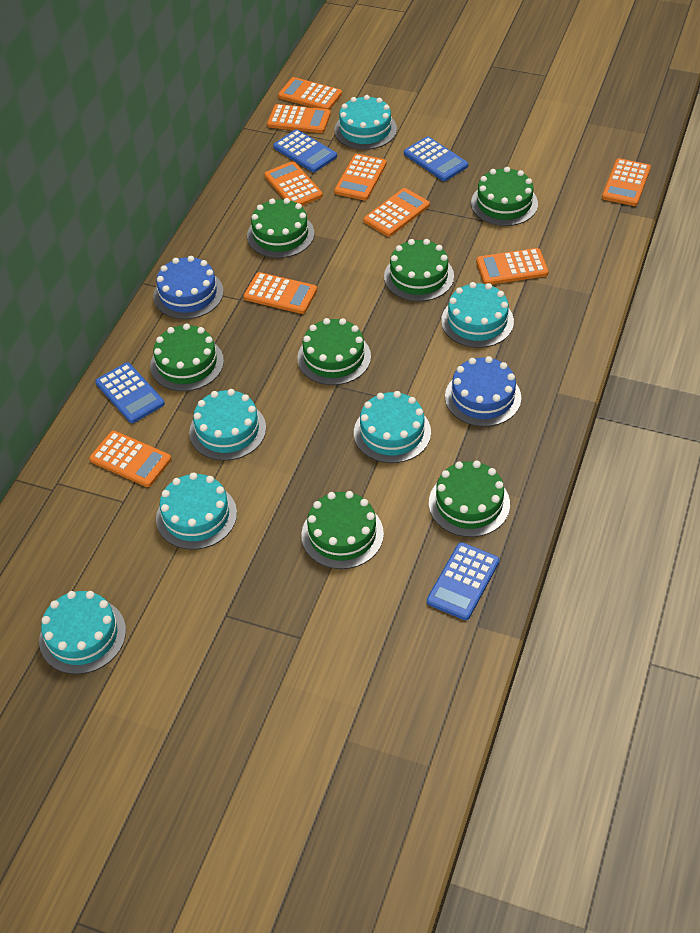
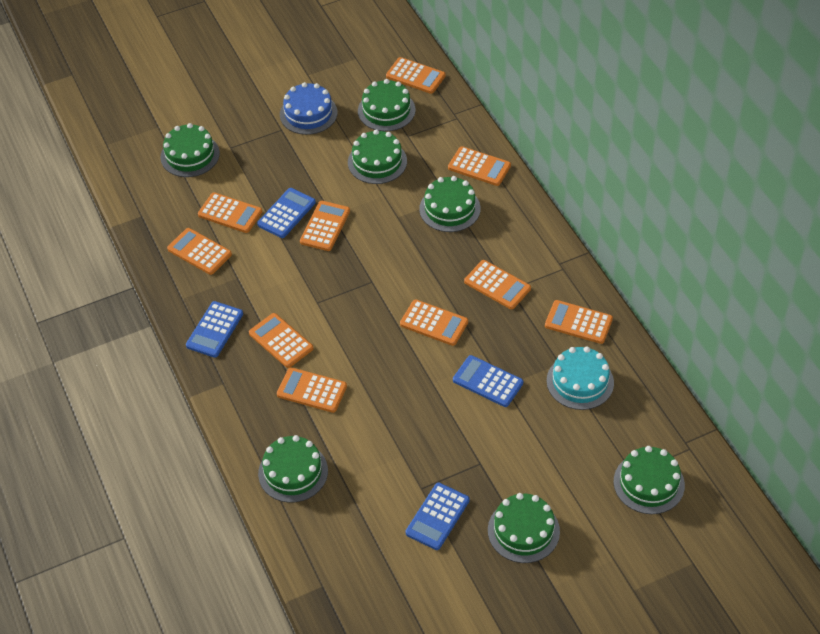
blue cake: 2 -> 1
orange calculator: 9 -> 10
turquoise cake: 6 -> 1

